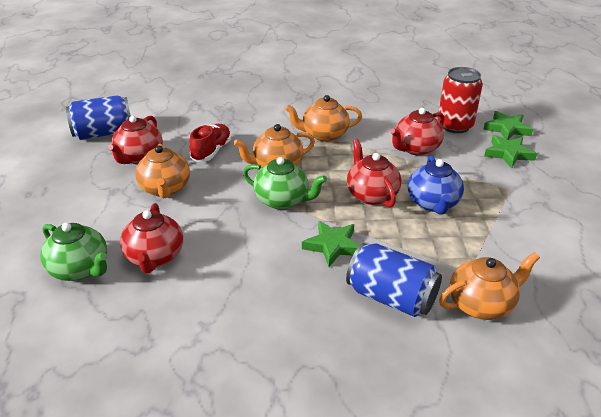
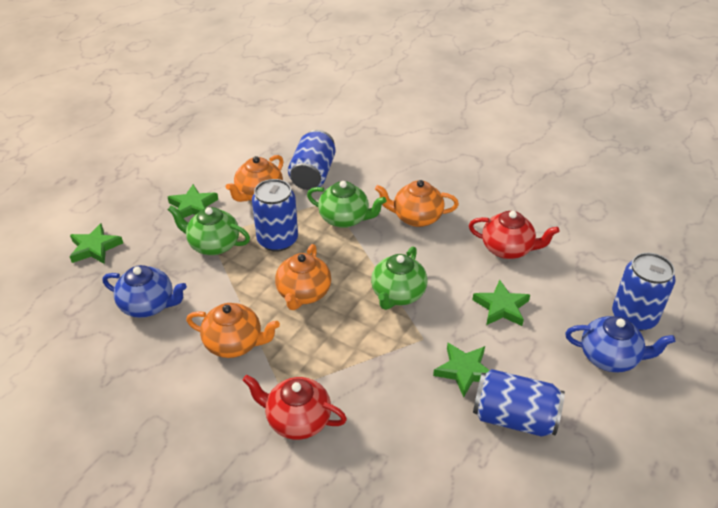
blue can: 2 -> 4
blue teapot: 1 -> 2
green star: 3 -> 4
green teapot: 2 -> 3
red can: 1 -> 0
red shoe: 1 -> 0
red teapot: 4 -> 2

